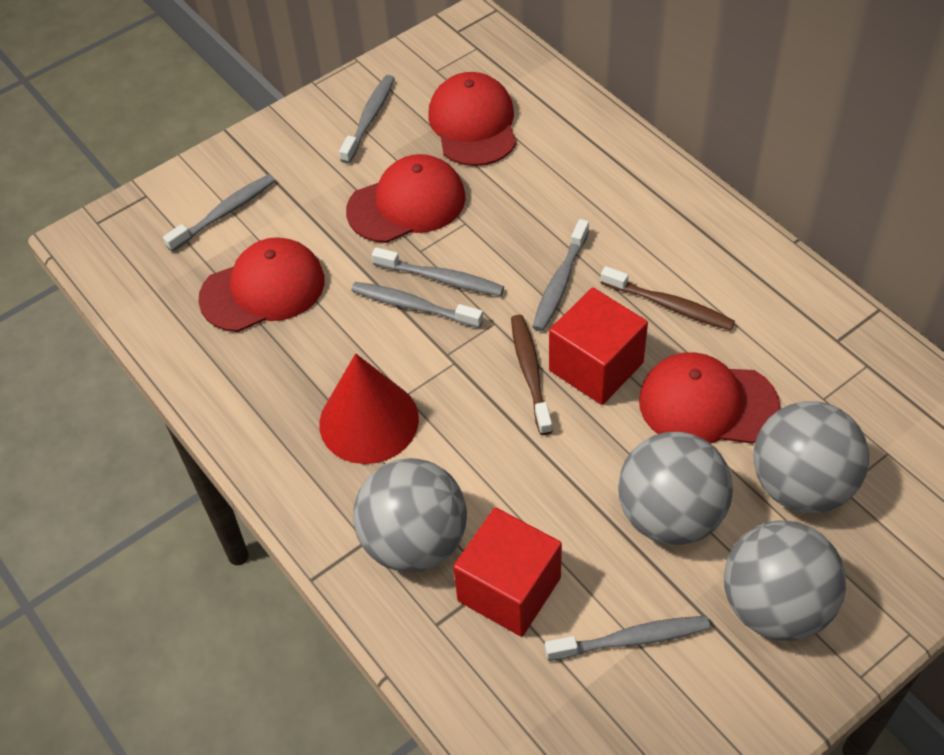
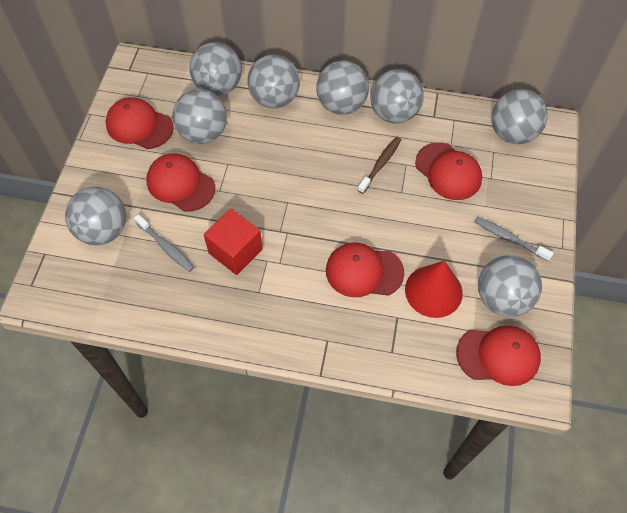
brown toothbrush: 2 -> 1
grey ball: 4 -> 8
grey toothbrush: 6 -> 2
red cap: 4 -> 5
red cube: 2 -> 1

